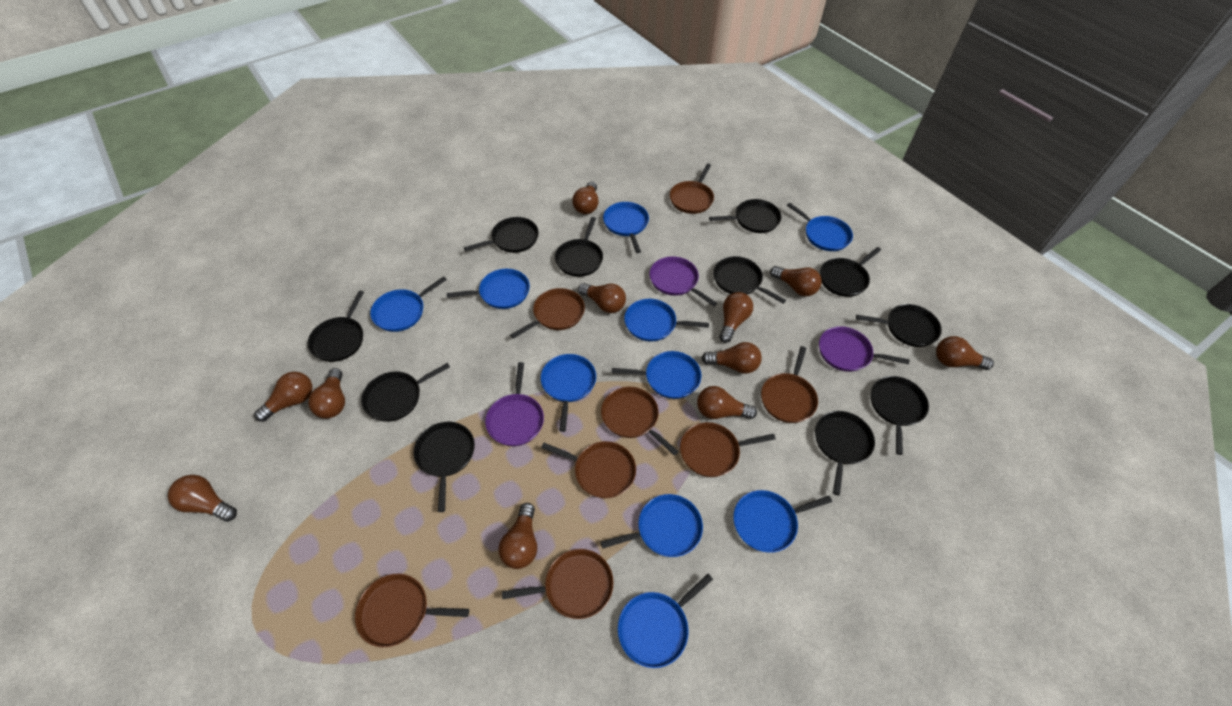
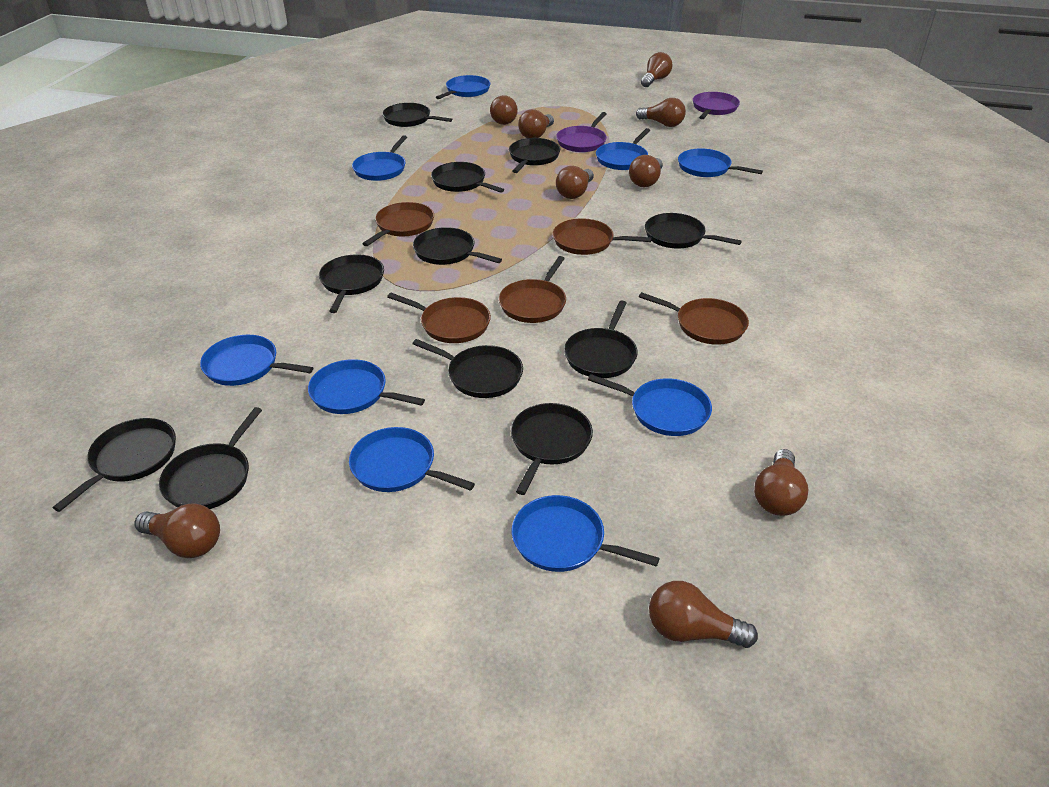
blue pan: 10 -> 9
brown light bulb: 11 -> 9
brown pan: 8 -> 5
purple pan: 3 -> 2

